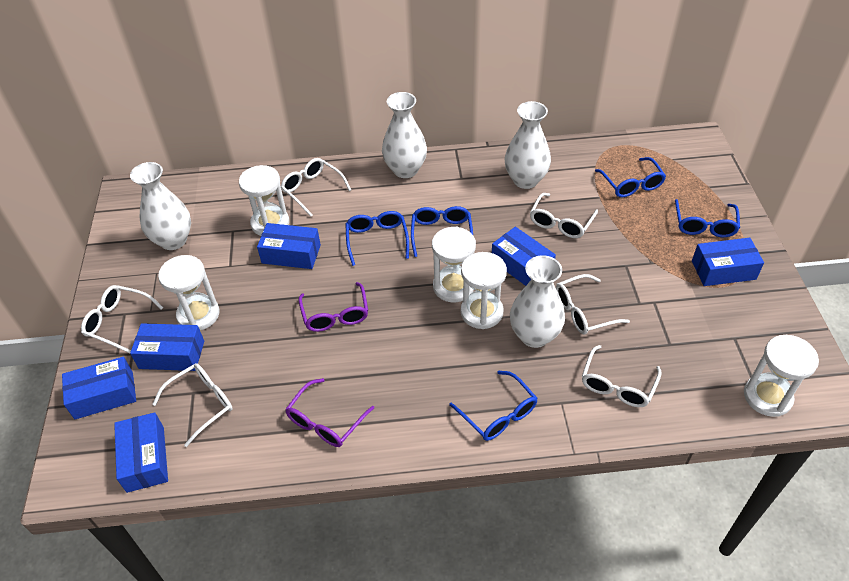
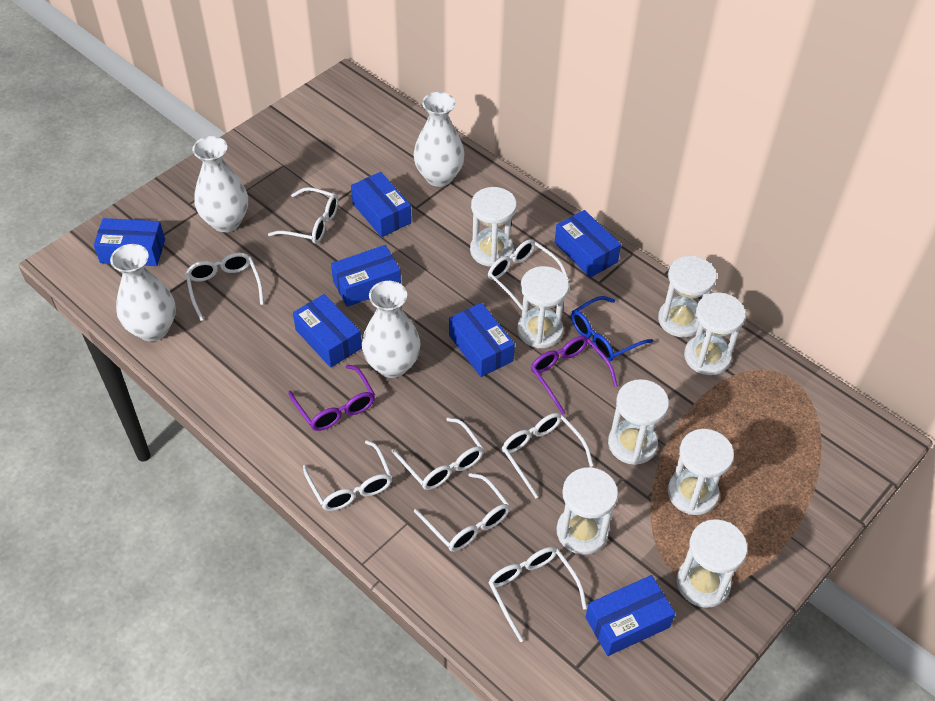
blue box: 6 -> 7
blue glasses: 5 -> 1
white glasses: 6 -> 8
white hourglass: 5 -> 8

